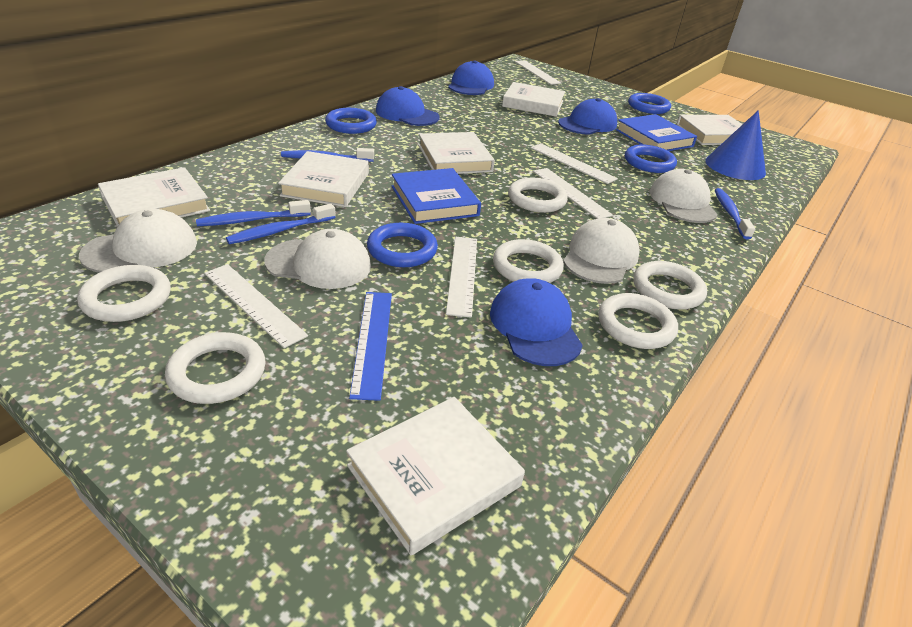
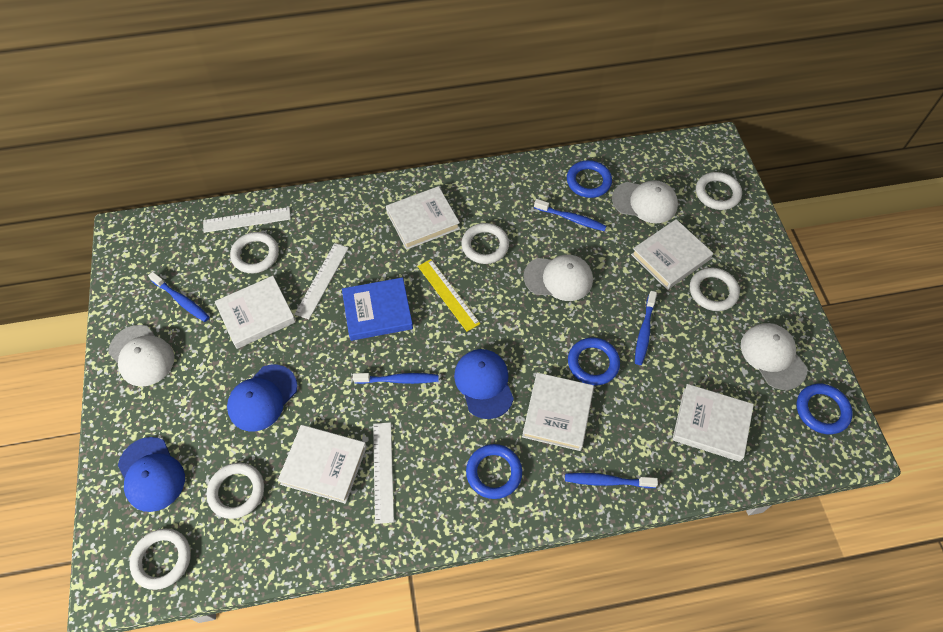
blue book: 2 -> 1
blue cap: 4 -> 3
blue cone: 1 -> 0
blue ruler: 1 -> 0
blue toothbrush: 4 -> 5
white ruler: 5 -> 3
yellow ruler: 0 -> 1

